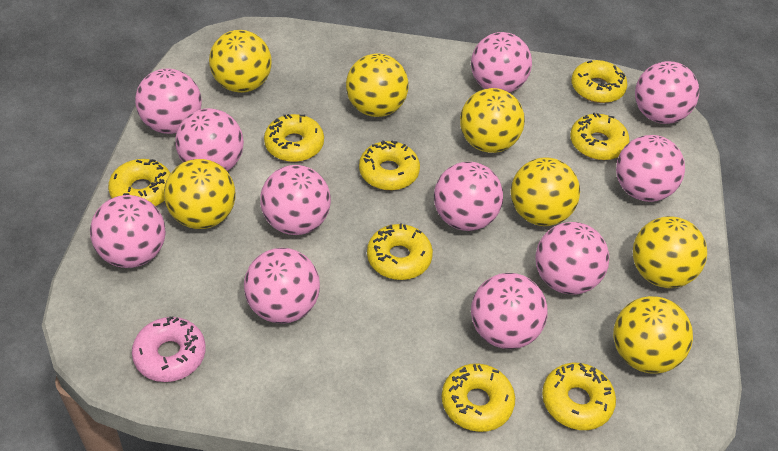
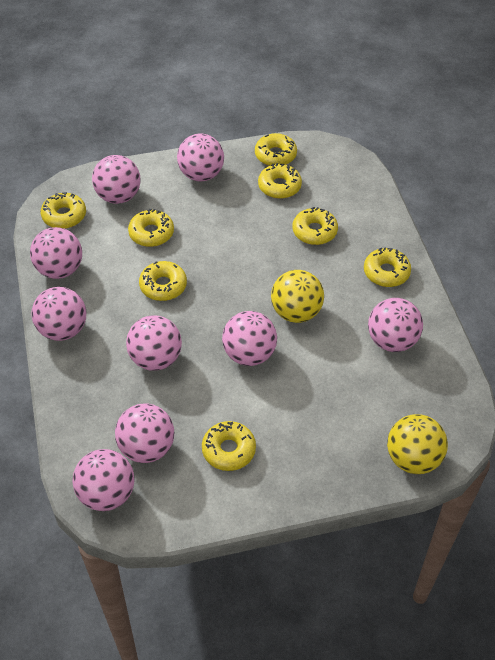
pink ball: 11 -> 9
pink donut: 1 -> 0
yellow ball: 7 -> 2

